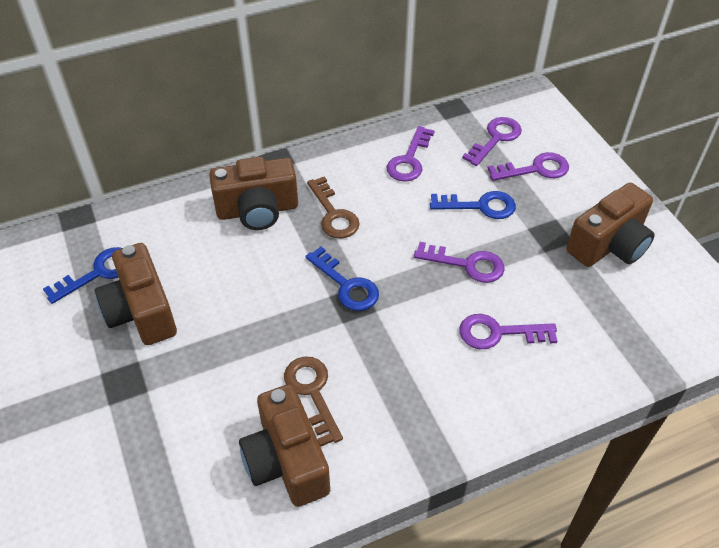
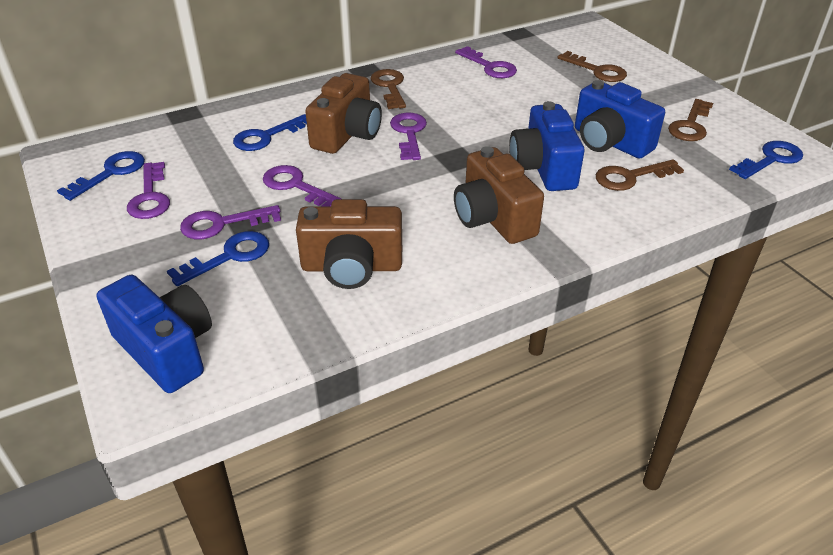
blue camera: 0 -> 3
blue key: 3 -> 4
brown camera: 4 -> 3
brown key: 2 -> 4

